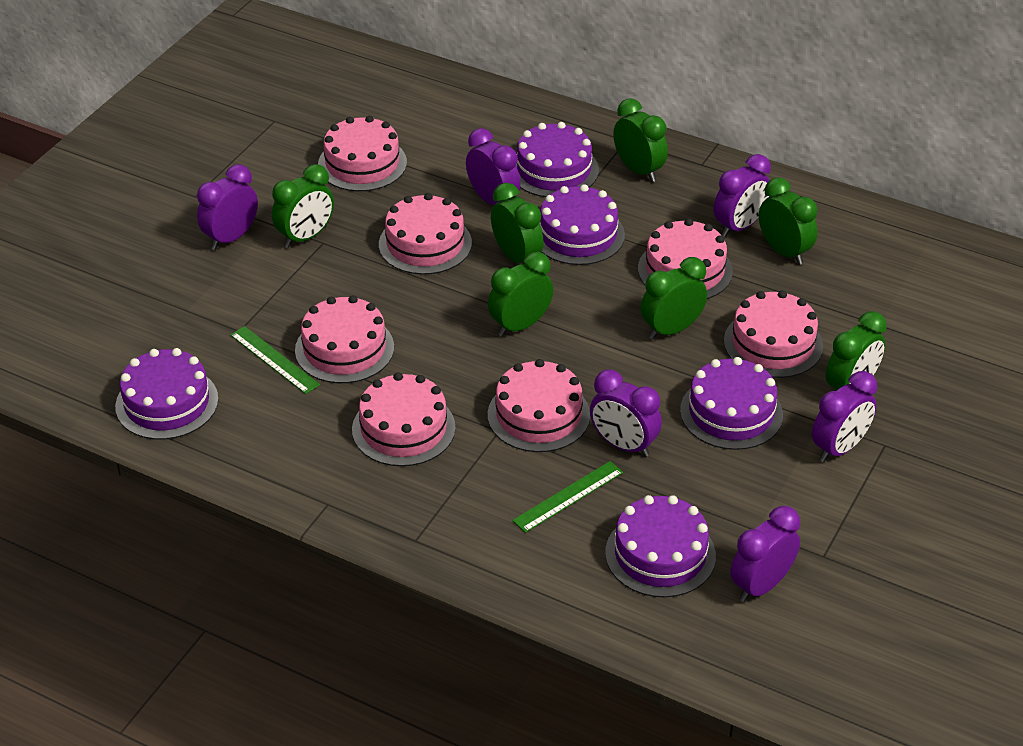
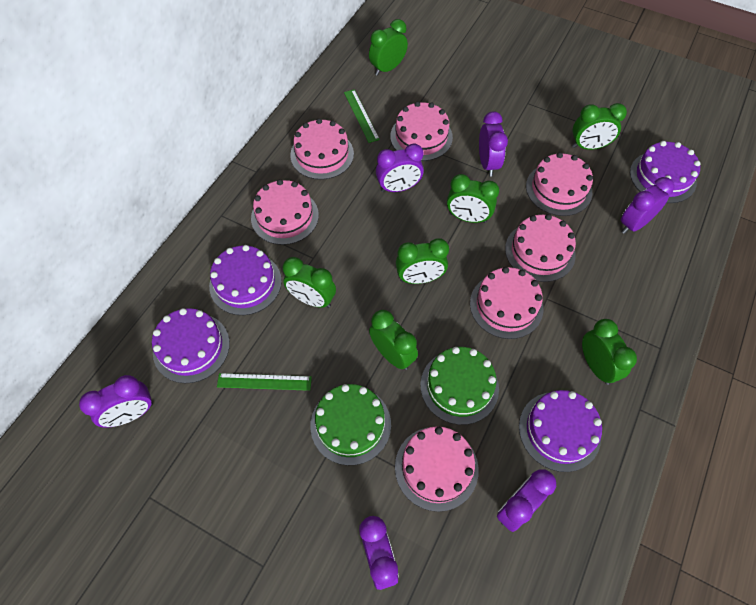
green cake: 0 -> 2
purple cake: 5 -> 4

